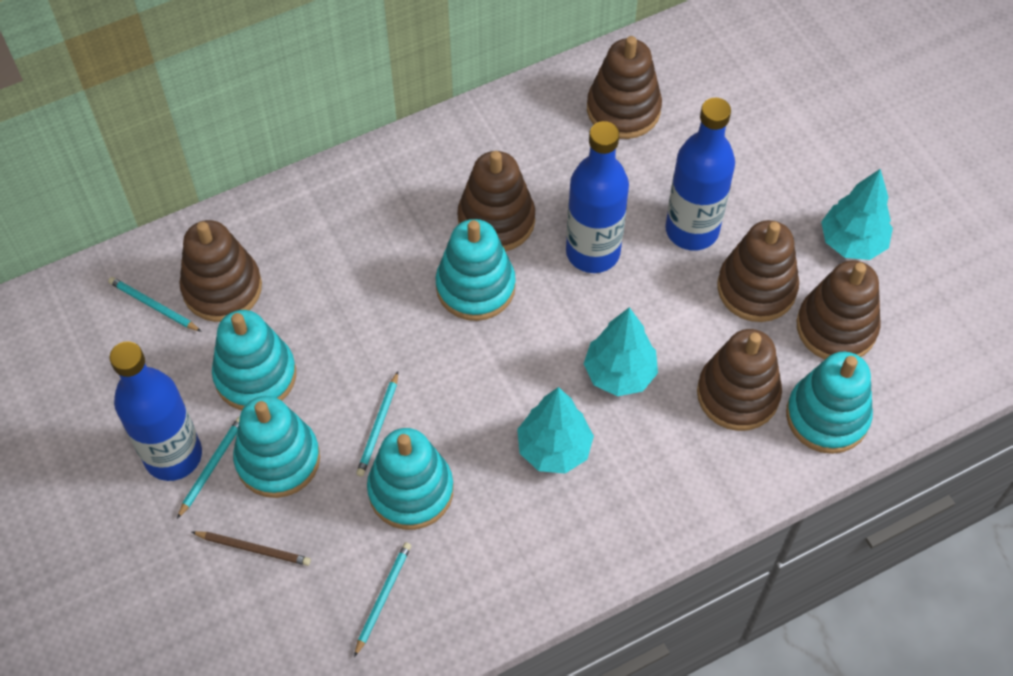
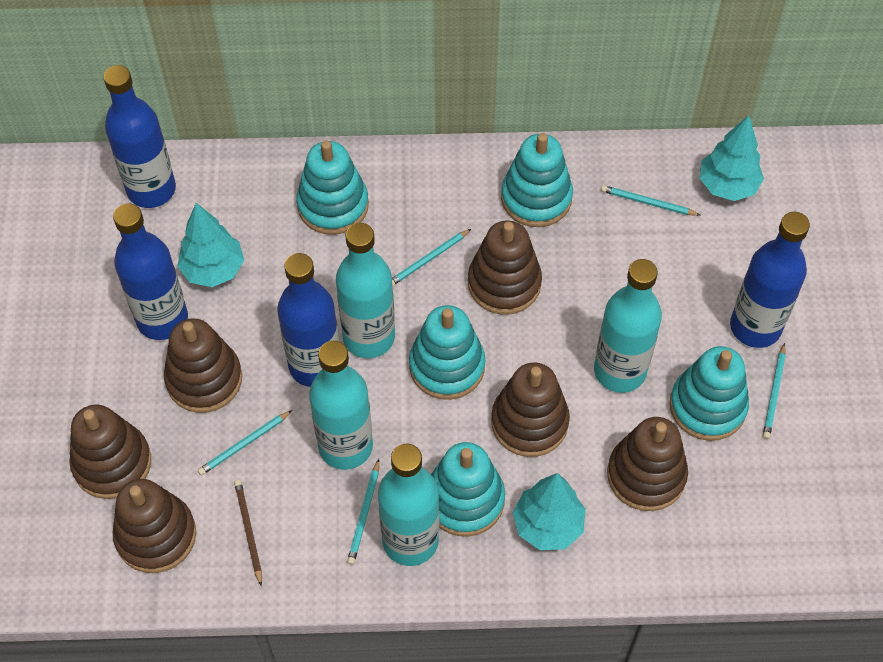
blue bottle: 3 -> 4
turquoise bottle: 0 -> 4
turquoise pencil: 4 -> 5

